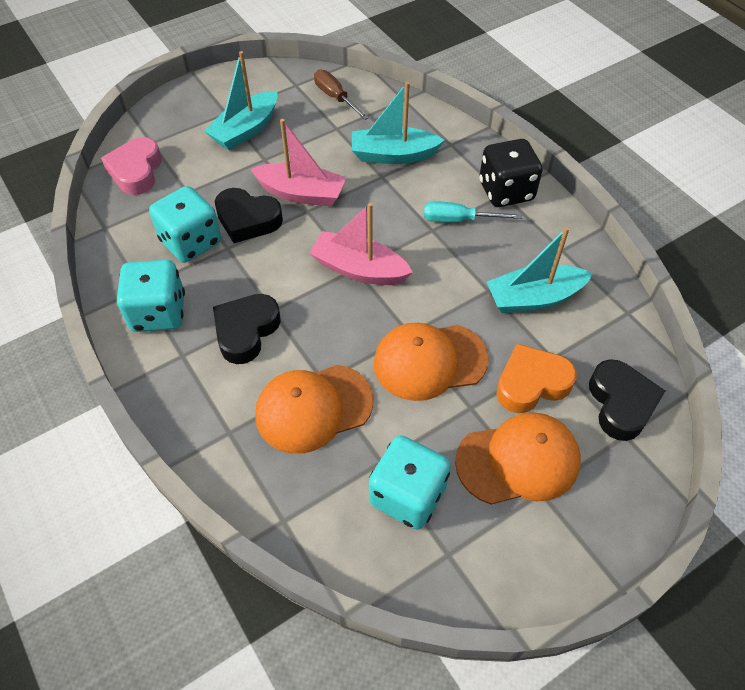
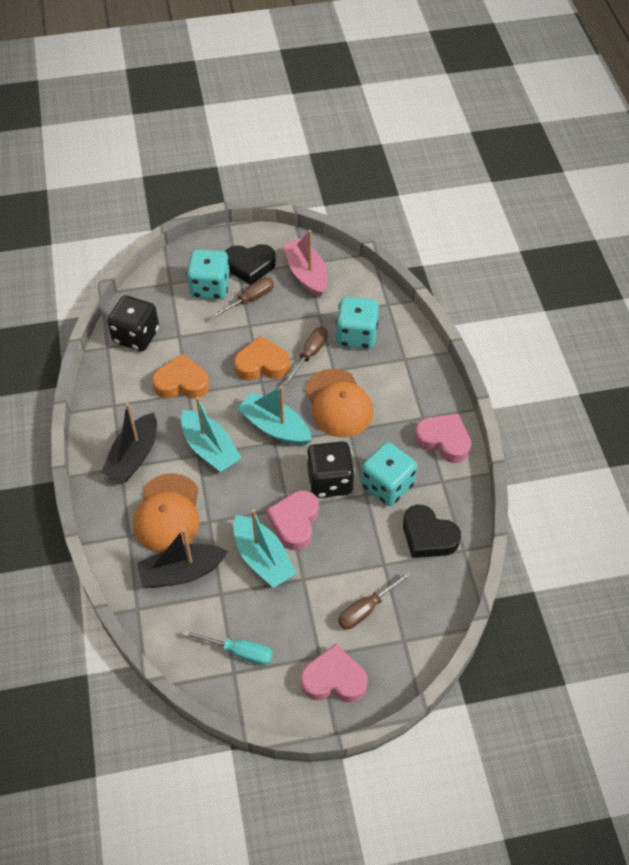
black boat: 0 -> 2
black dice: 1 -> 2
black heart: 3 -> 2
brown screwdriver: 1 -> 3
orange cap: 3 -> 2
orange heart: 1 -> 2
pink boat: 2 -> 1
pink heart: 1 -> 3

